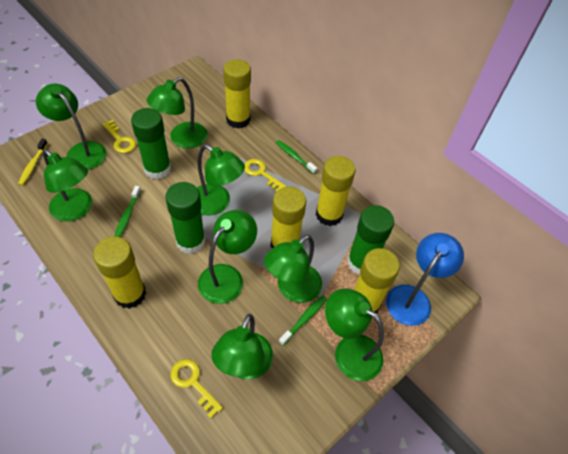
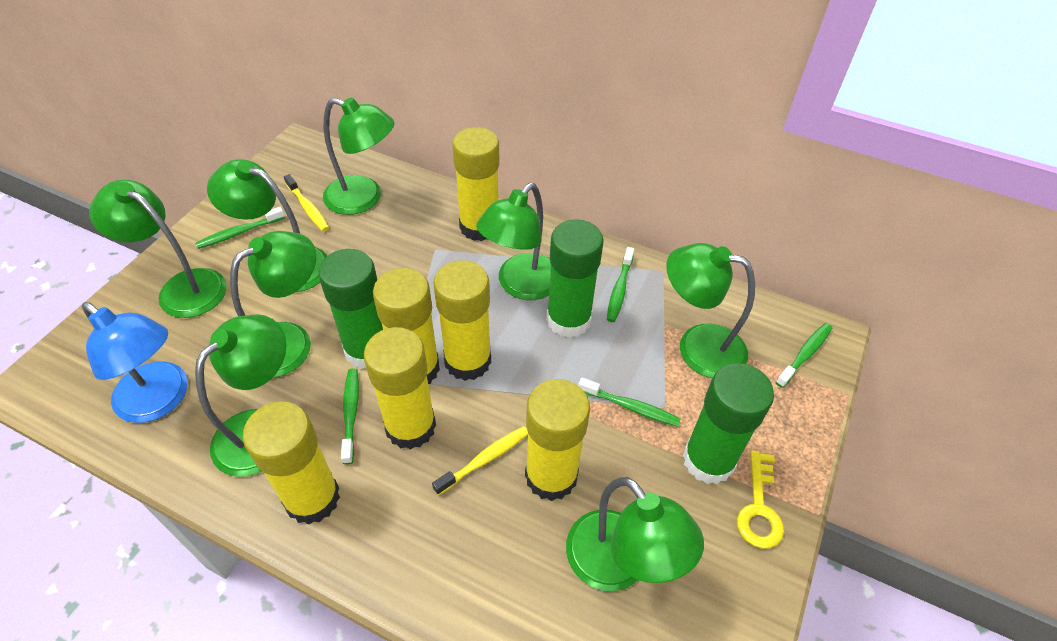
green toothbrush: 3 -> 5
yellow glue stick: 5 -> 6
yellow key: 3 -> 1
yellow toothbrush: 1 -> 2

